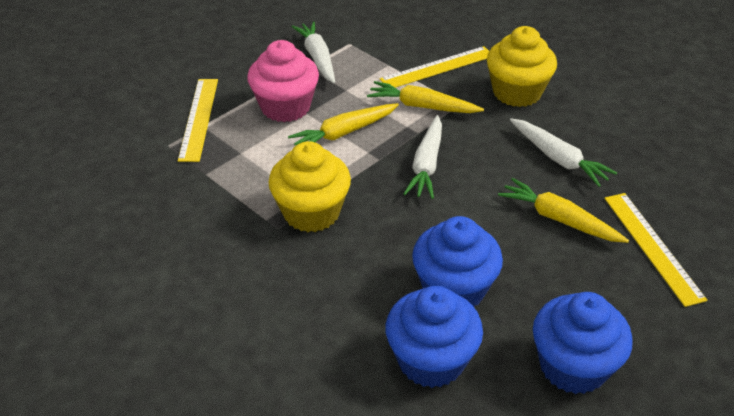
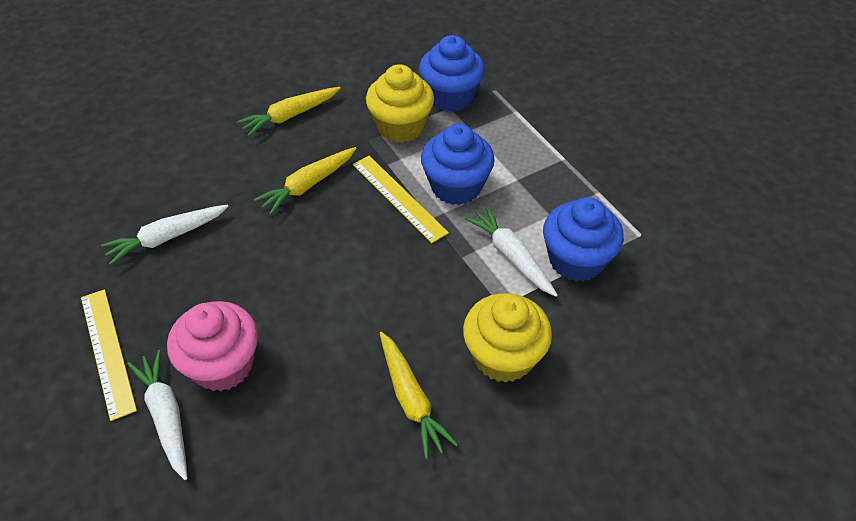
yellow ruler: 3 -> 2

